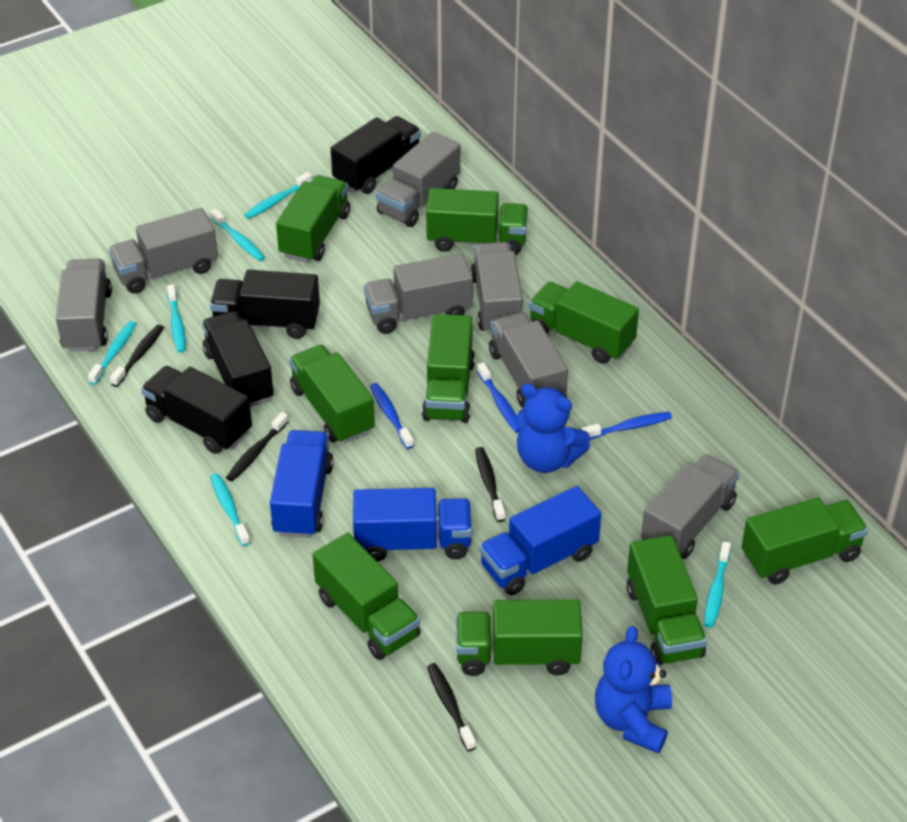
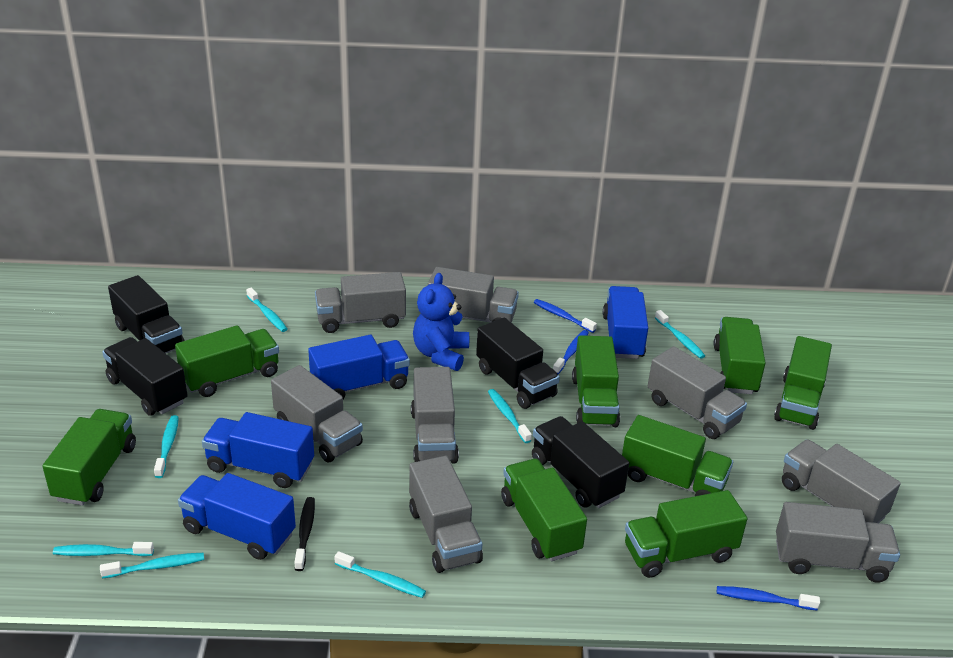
black toothbrush: 4 -> 1
blue teddy bear: 2 -> 1
blue truck: 3 -> 4
green truck: 9 -> 8
grey truck: 7 -> 8
turquoise toothbrush: 6 -> 7

